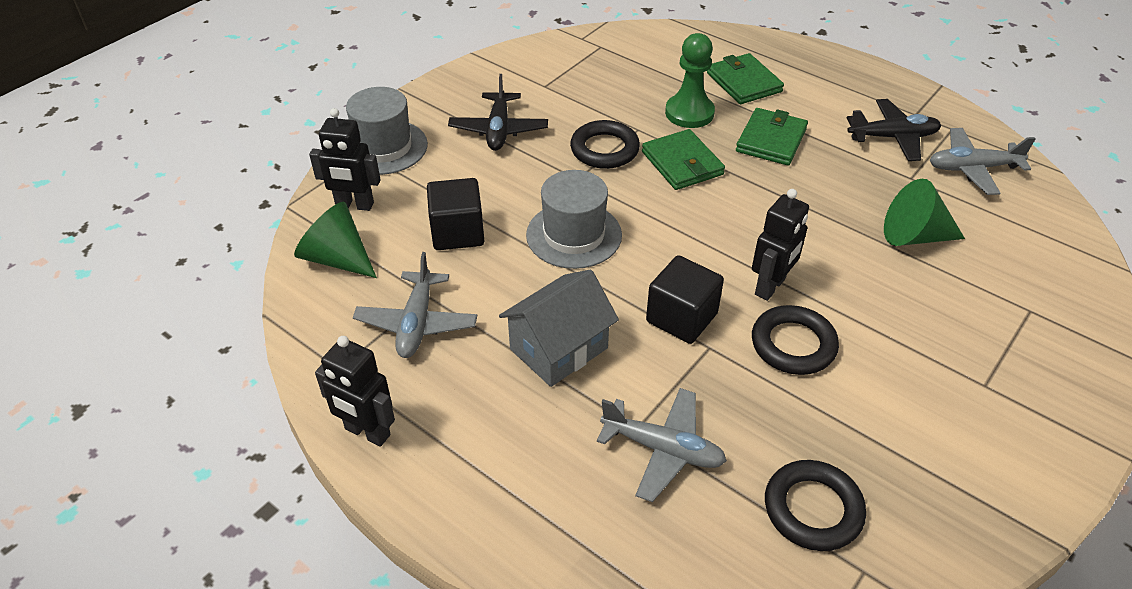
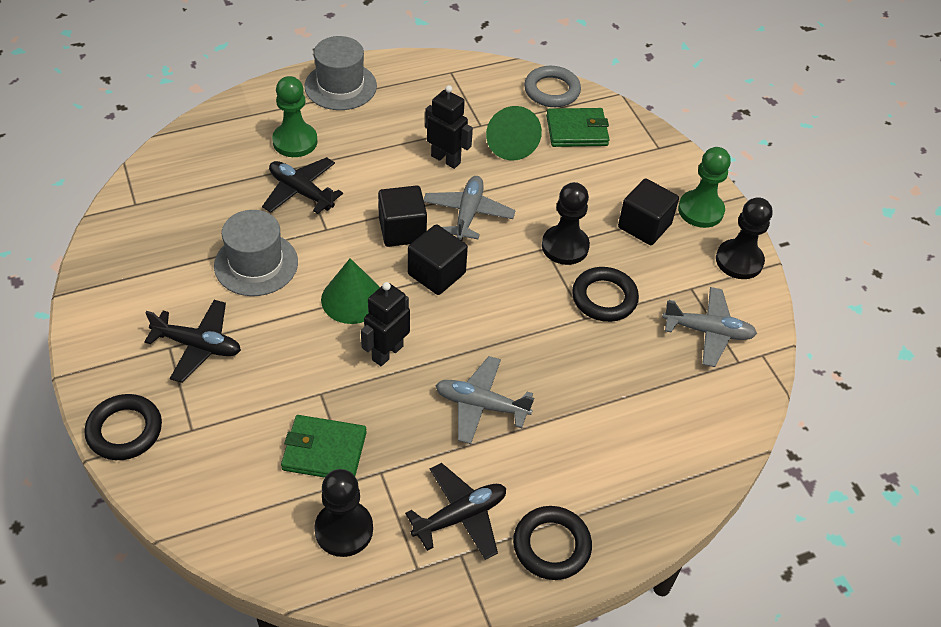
black cube: 2 -> 3
black pawn: 0 -> 3
black plane: 2 -> 3
black robot: 3 -> 2
green pawn: 1 -> 2
green wallet: 3 -> 2
grey house: 1 -> 0
grey ring: 0 -> 1

